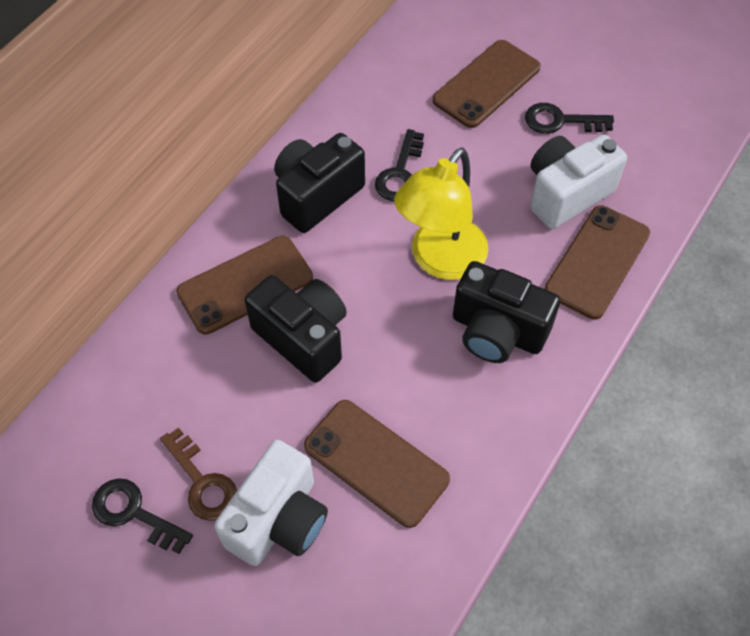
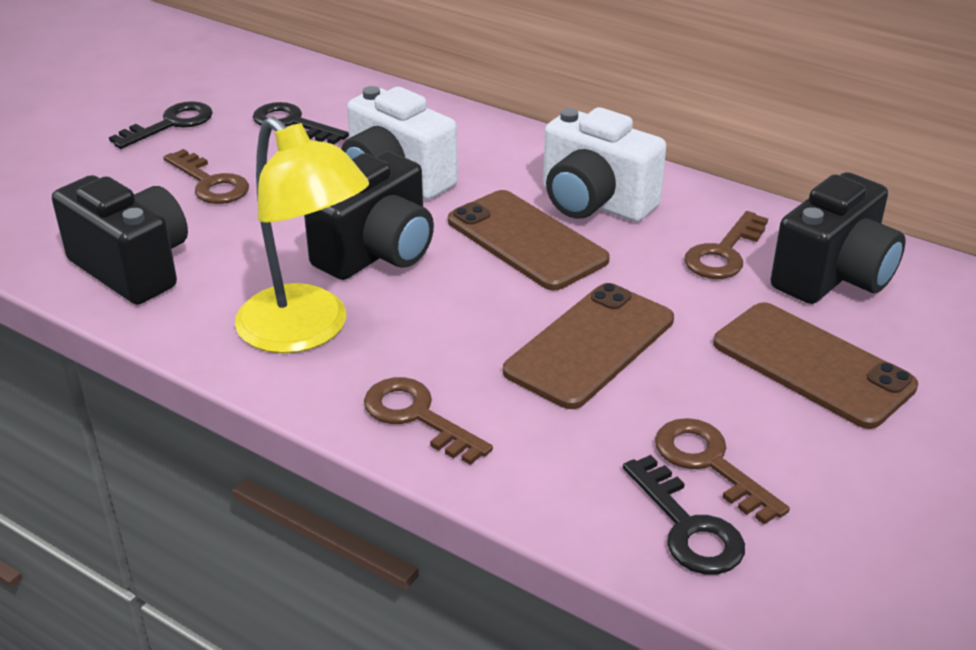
brown key: 1 -> 4
brown phone: 4 -> 3

